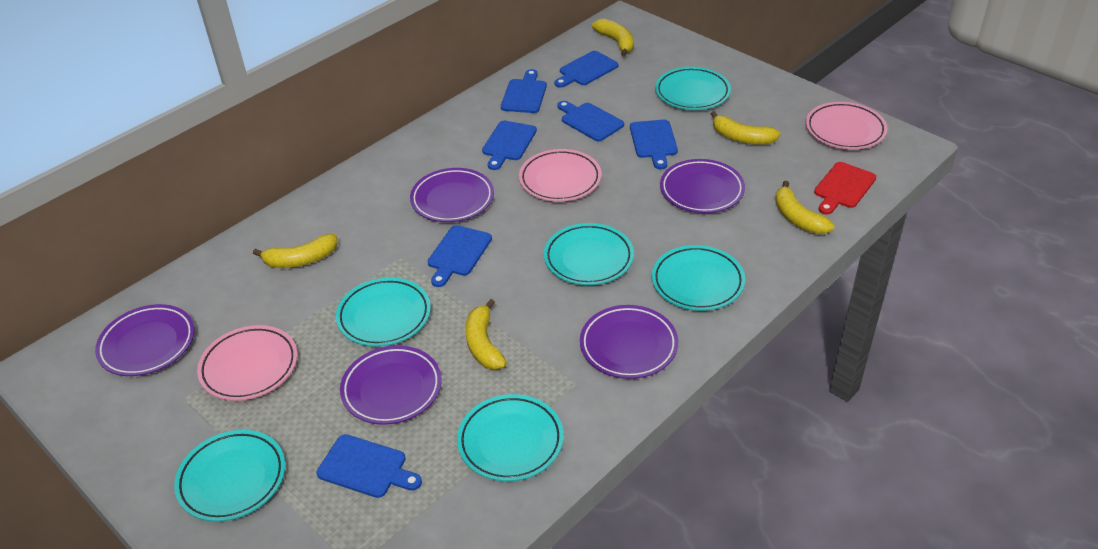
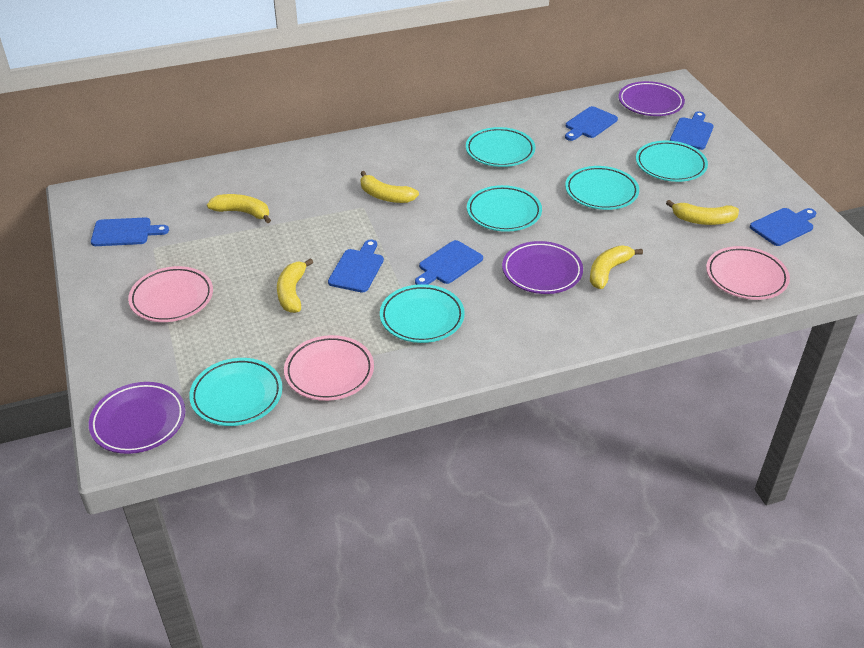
blue cutting board: 7 -> 6
purple plate: 5 -> 3
red cutting board: 1 -> 0

